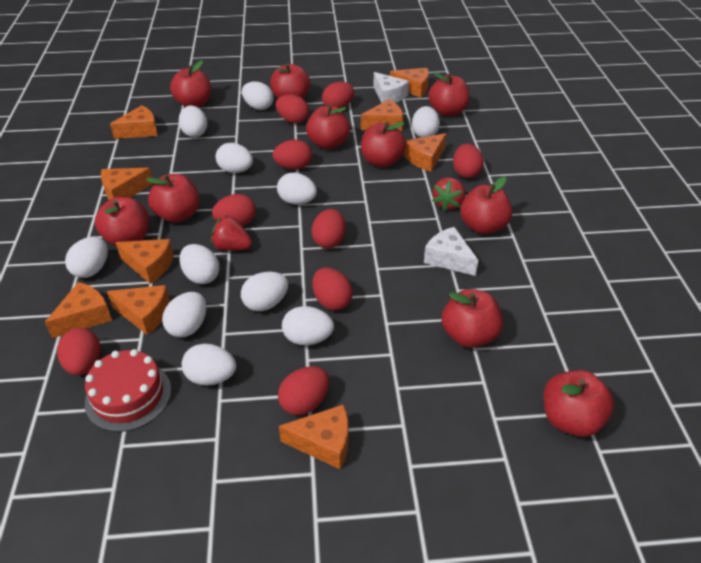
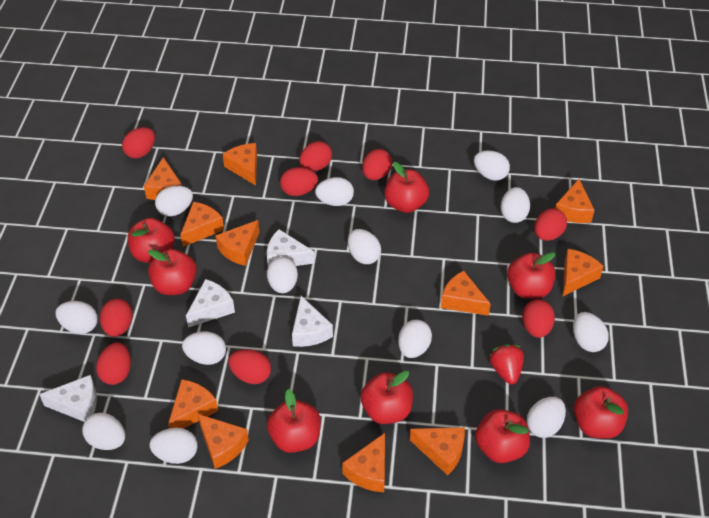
orange cheese: 9 -> 11
red apple: 10 -> 8
red cake: 1 -> 0
red strawberry: 2 -> 1
white cheese: 2 -> 4
white egg: 11 -> 13

